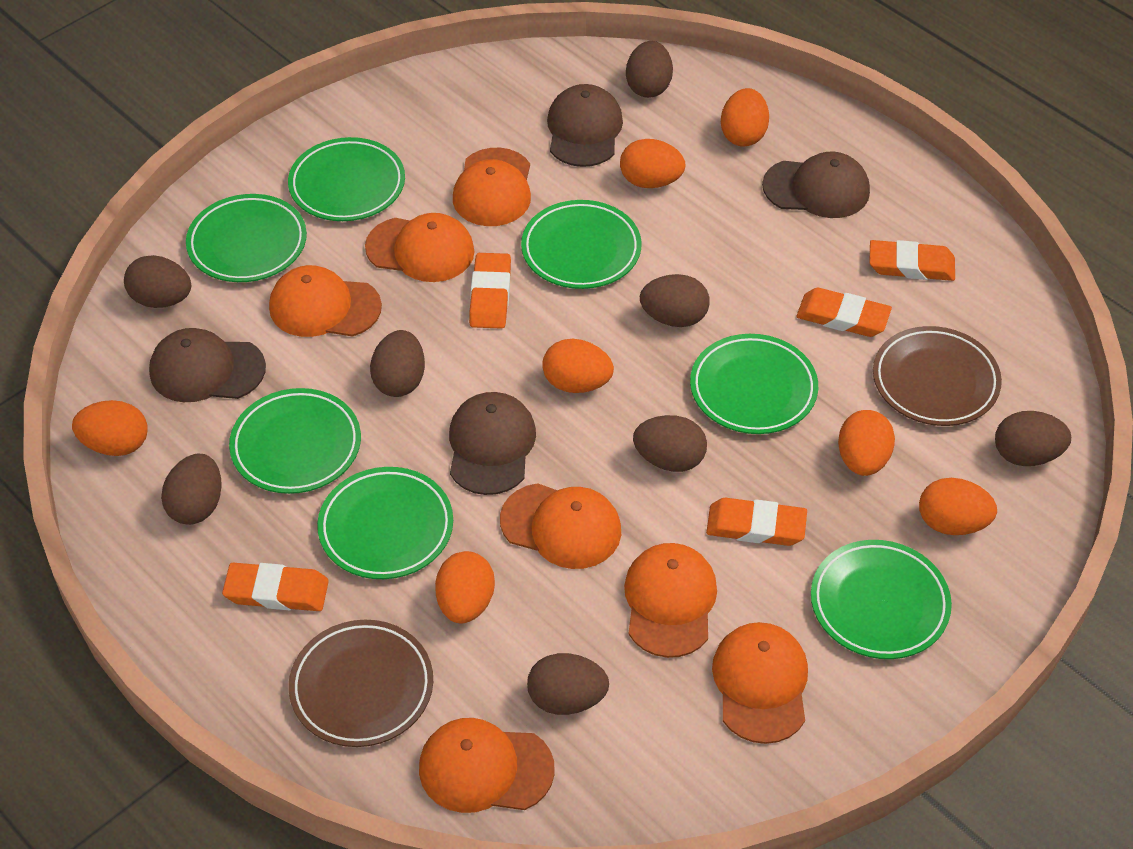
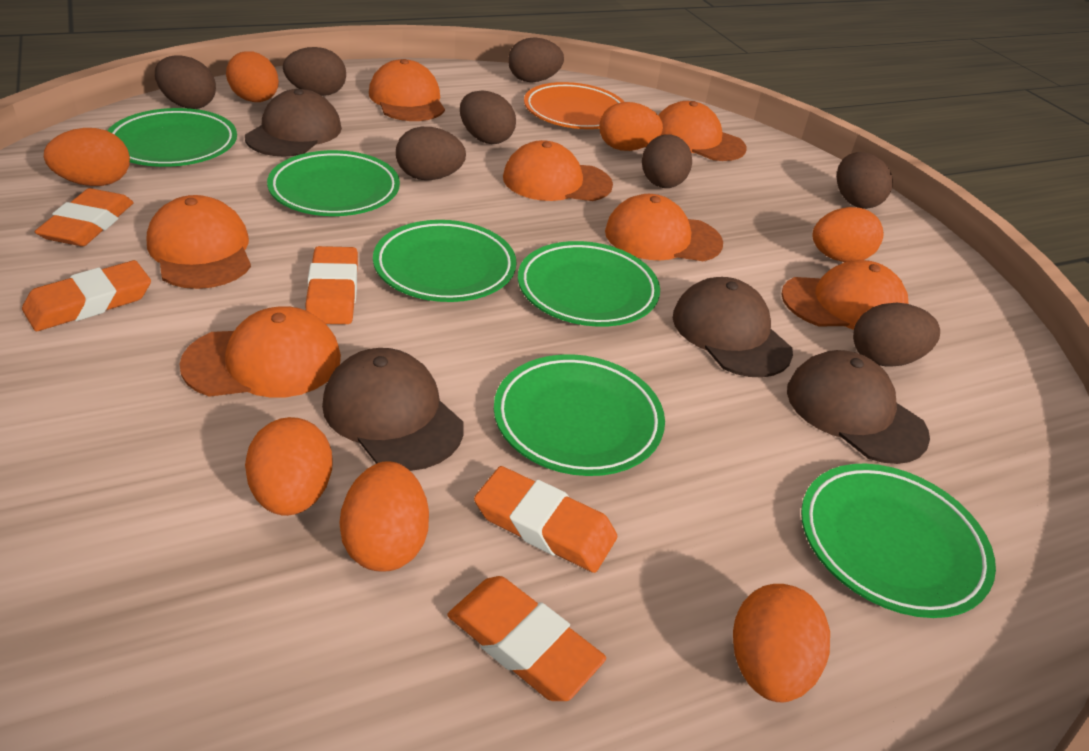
brown plate: 2 -> 0
green plate: 7 -> 6
orange plate: 0 -> 1

